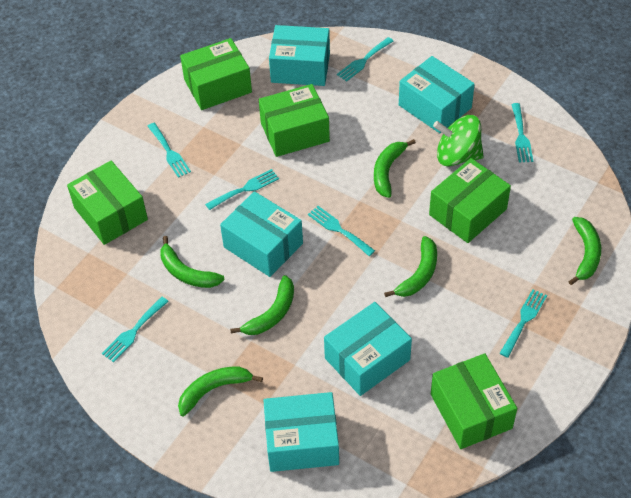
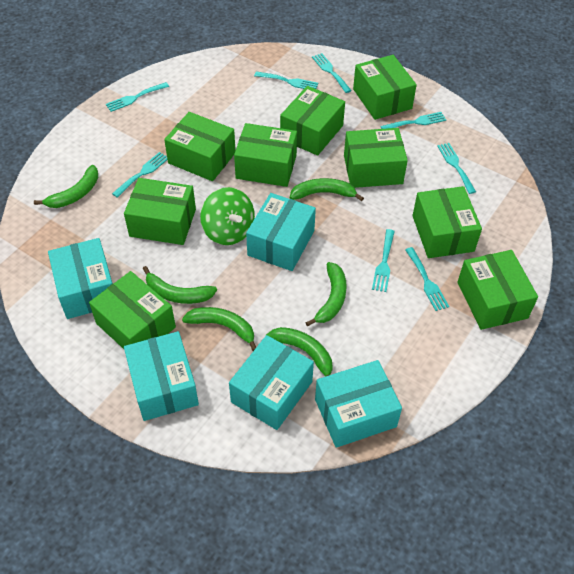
green box: 5 -> 9
turquoise fork: 7 -> 8

